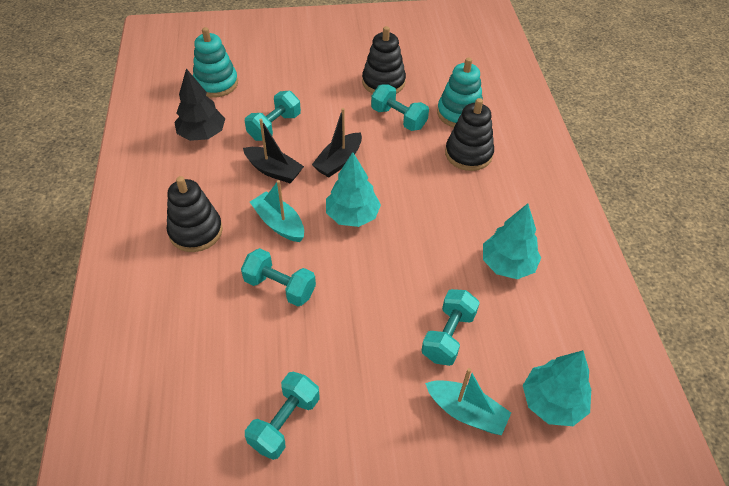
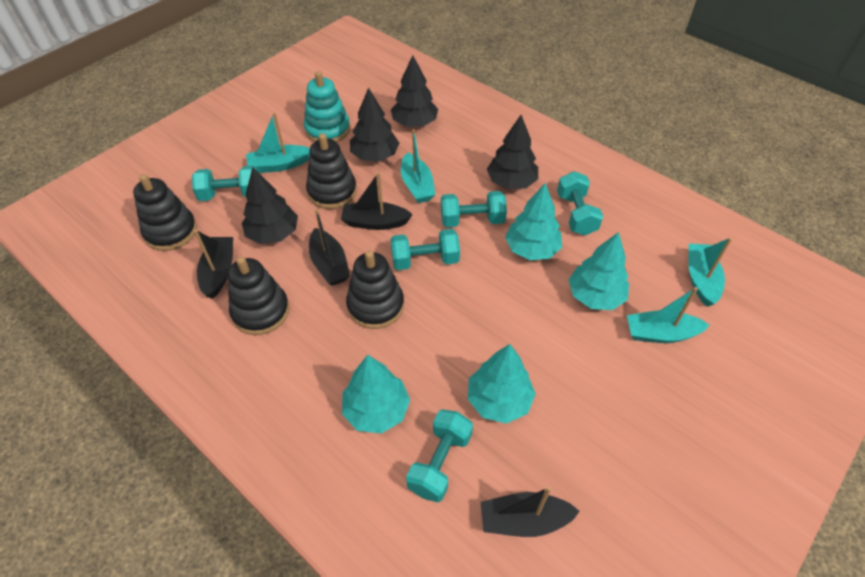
black boat: 2 -> 4
black stacking toy: 3 -> 4
black tree: 1 -> 4
turquoise boat: 2 -> 4
turquoise stacking toy: 2 -> 1
turquoise tree: 3 -> 4

